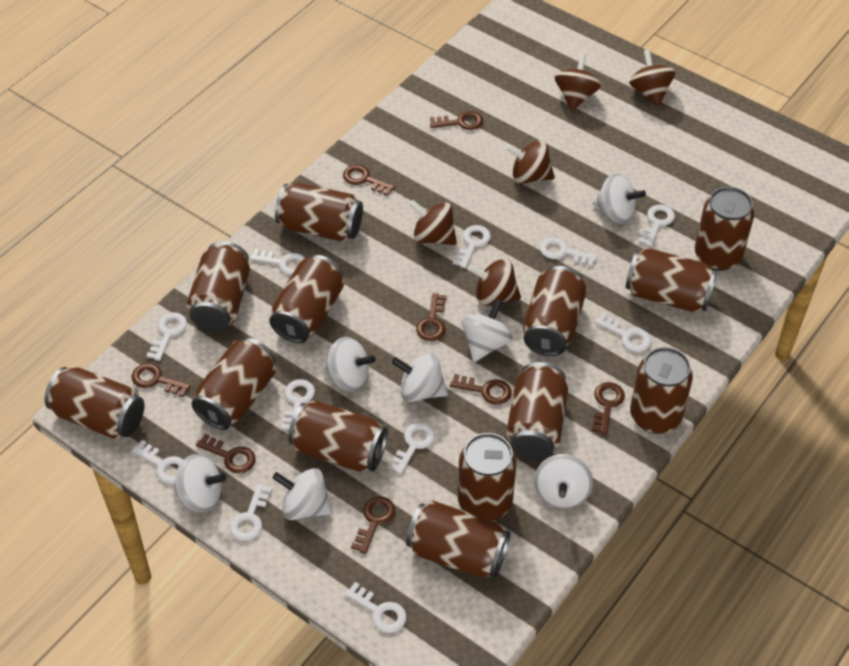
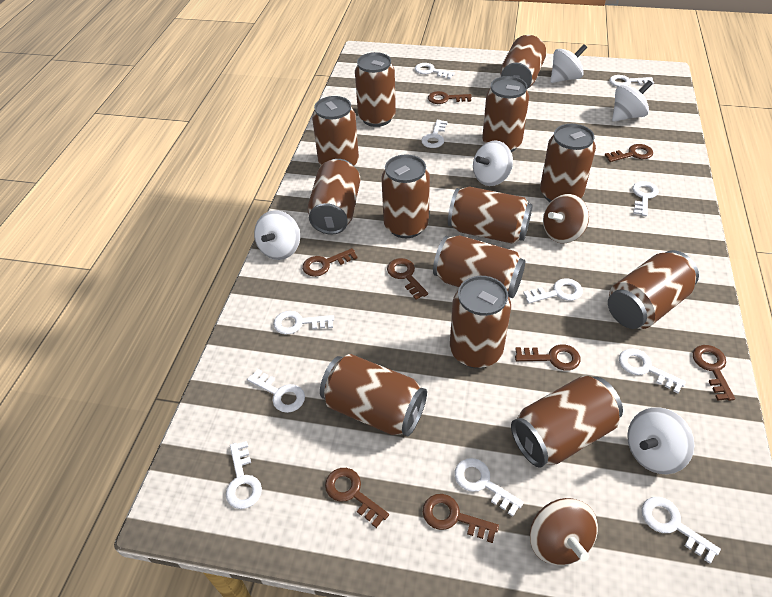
brown spinning top: 5 -> 2
white spinning top: 7 -> 5

